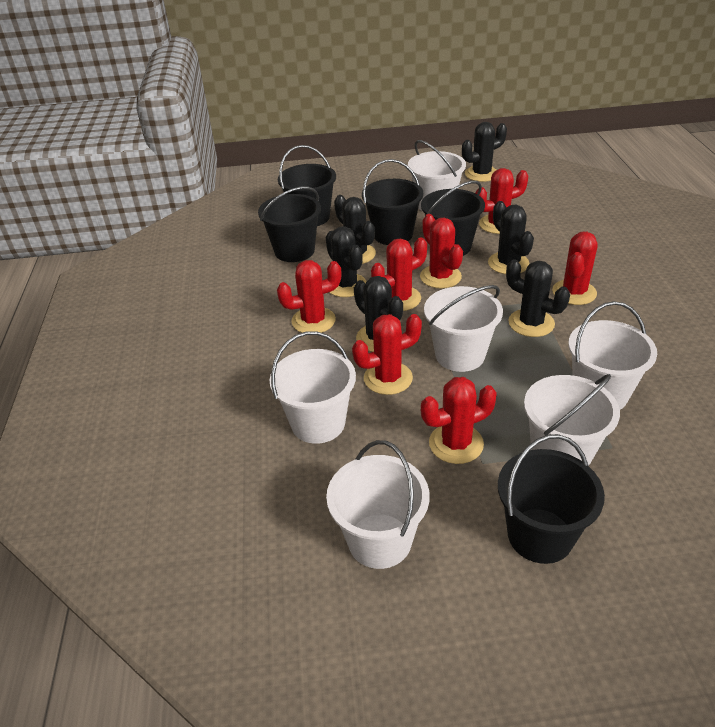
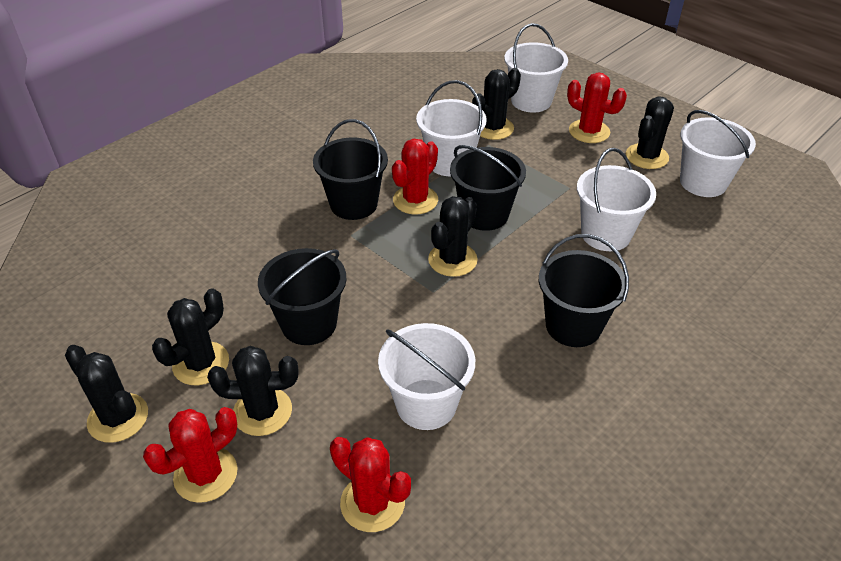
black bucket: 5 -> 4
red cactus: 7 -> 4
white bucket: 6 -> 5

